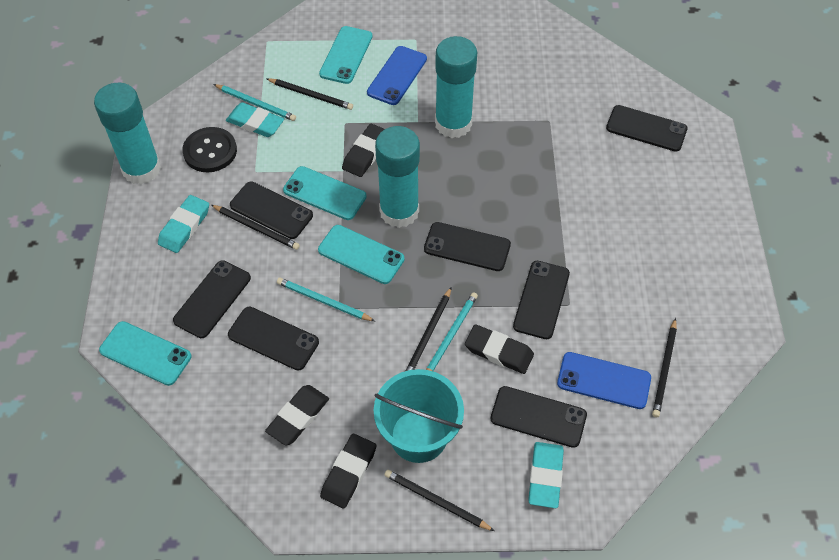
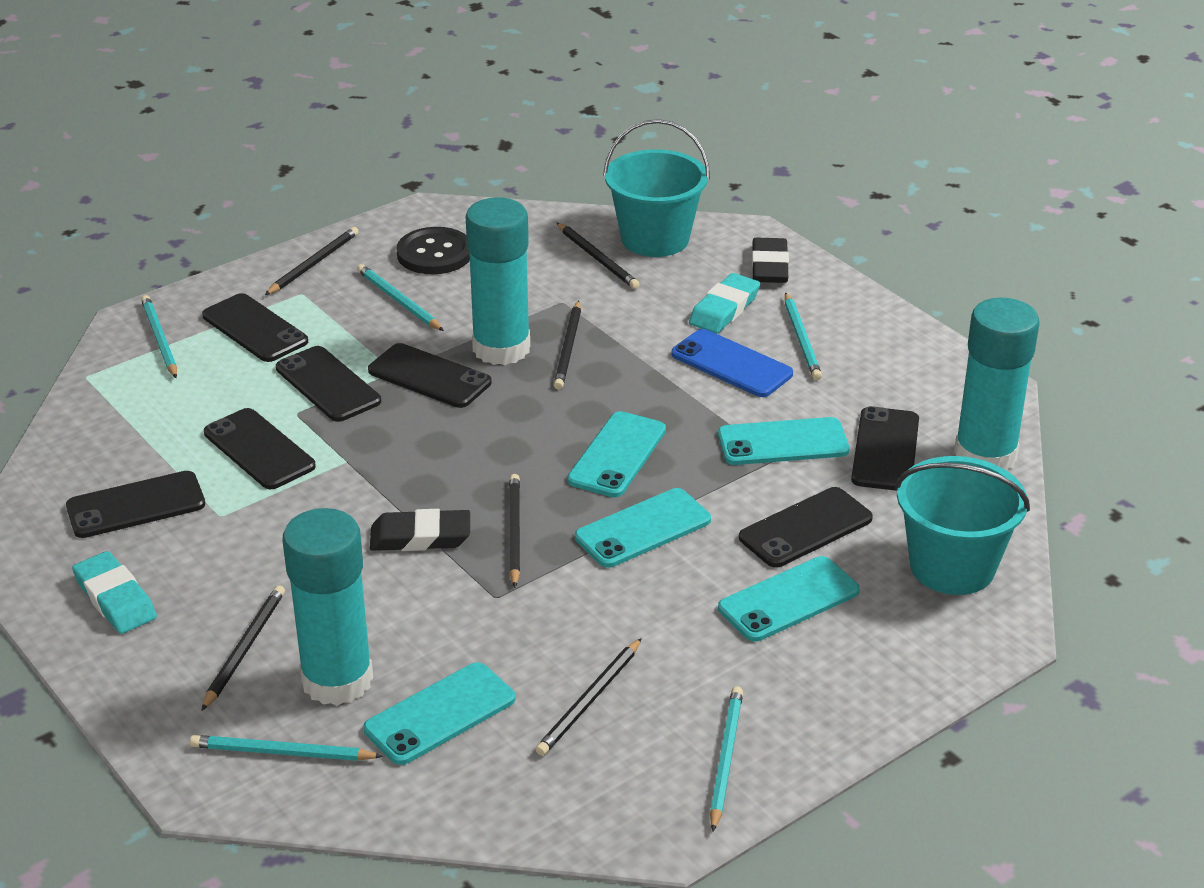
black eraser: 4 -> 2
black pencil: 5 -> 6
blue phone: 2 -> 1
turquoise bucket: 1 -> 2
turquoise eraser: 3 -> 2
turquoise pencil: 3 -> 5
turquoise phone: 4 -> 5

